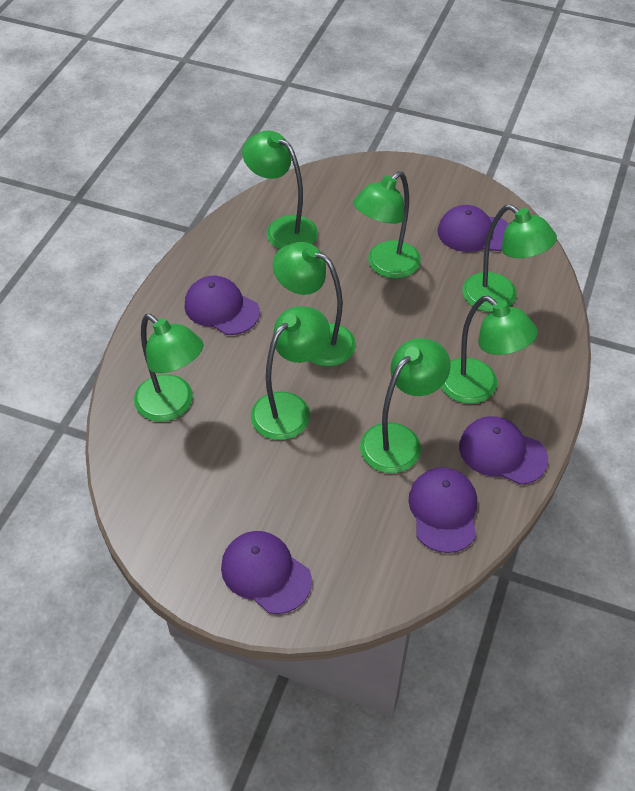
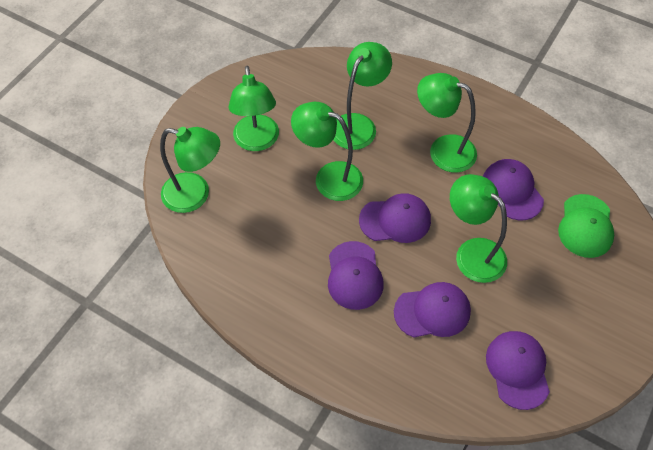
green cap: 0 -> 1
green lamp: 8 -> 6

